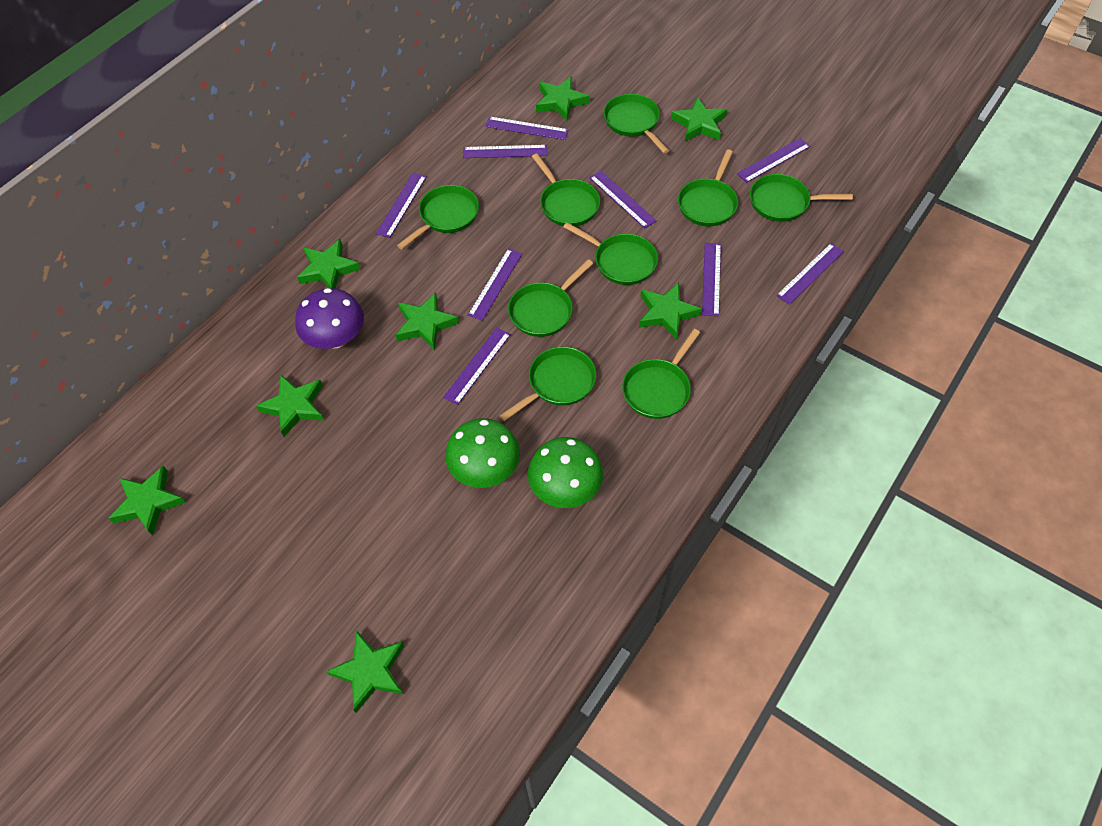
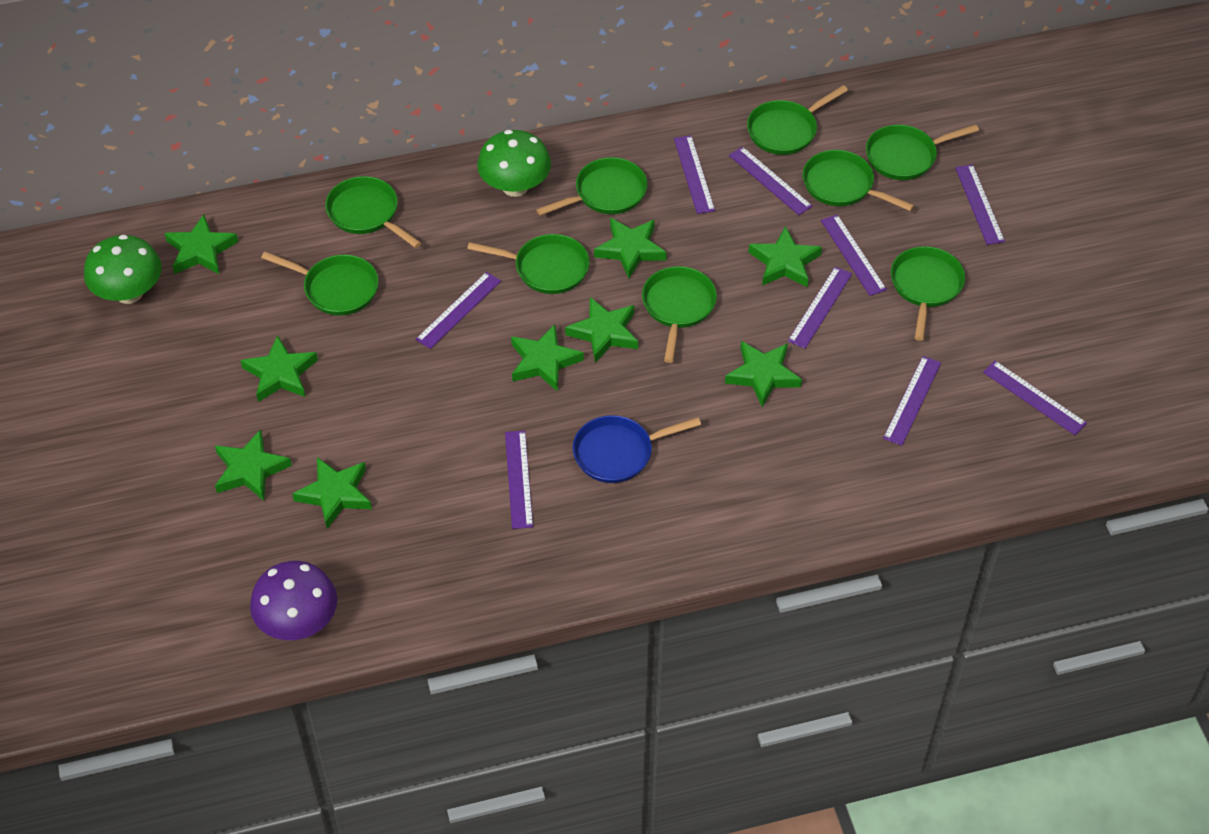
blue pan: 0 -> 1
green star: 8 -> 9

